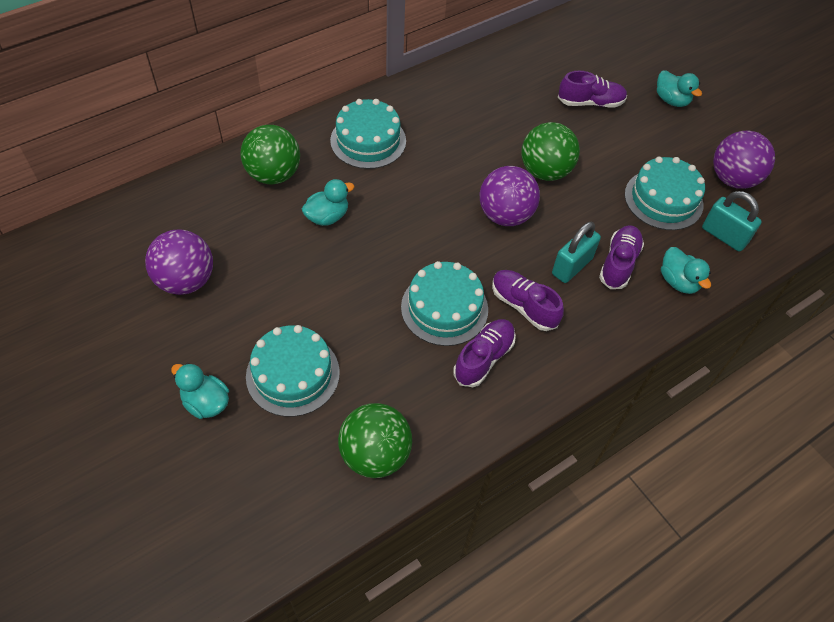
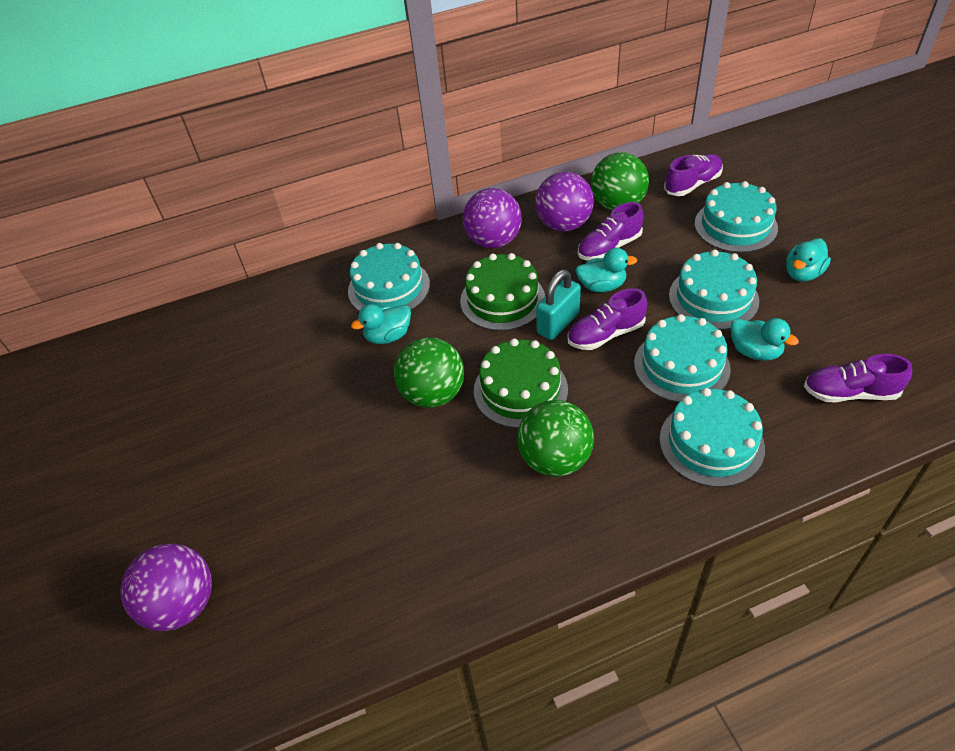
green cake: 0 -> 2
turquoise cake: 4 -> 5
turquoise padlock: 2 -> 1

